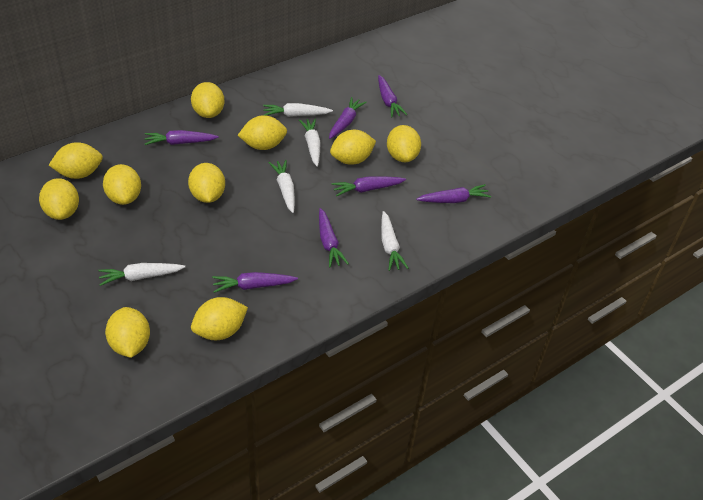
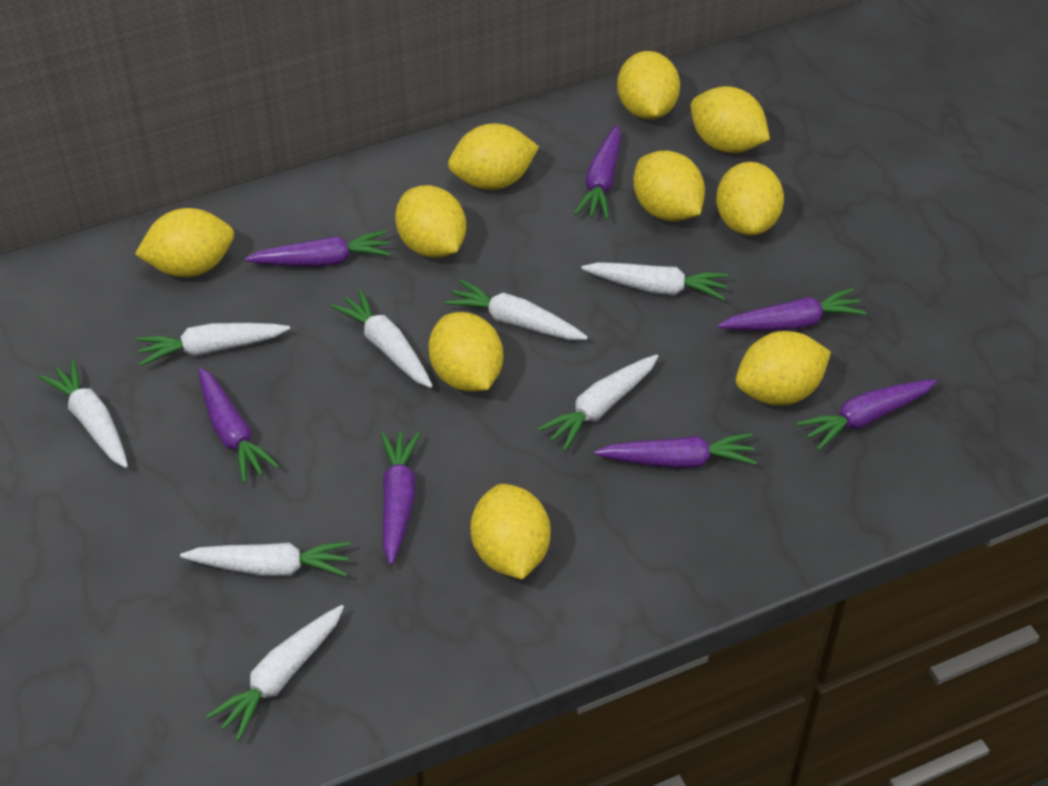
white carrot: 5 -> 8

